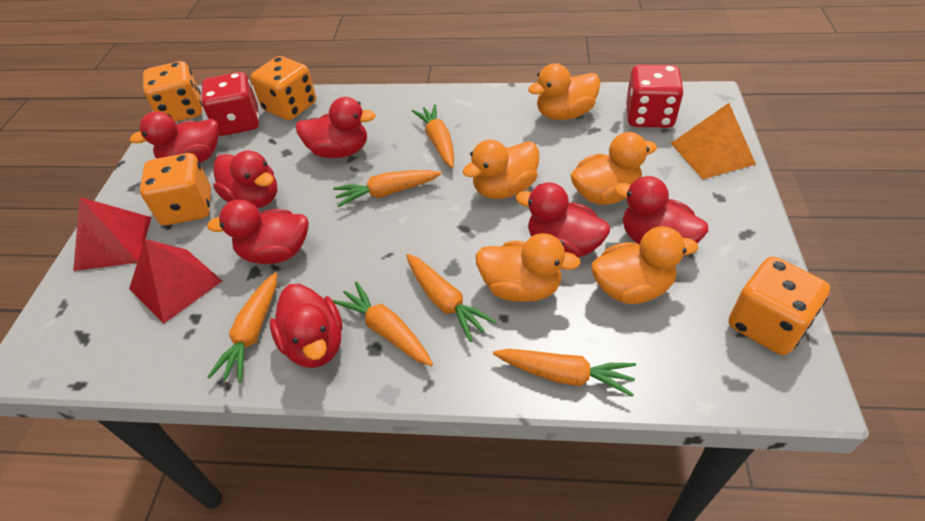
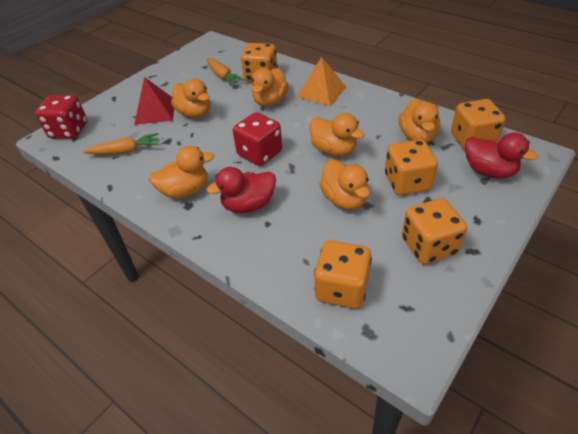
orange carrot: 6 -> 2
orange dice: 4 -> 5
orange duck: 5 -> 6
red duck: 7 -> 2
red pyramid: 2 -> 1

